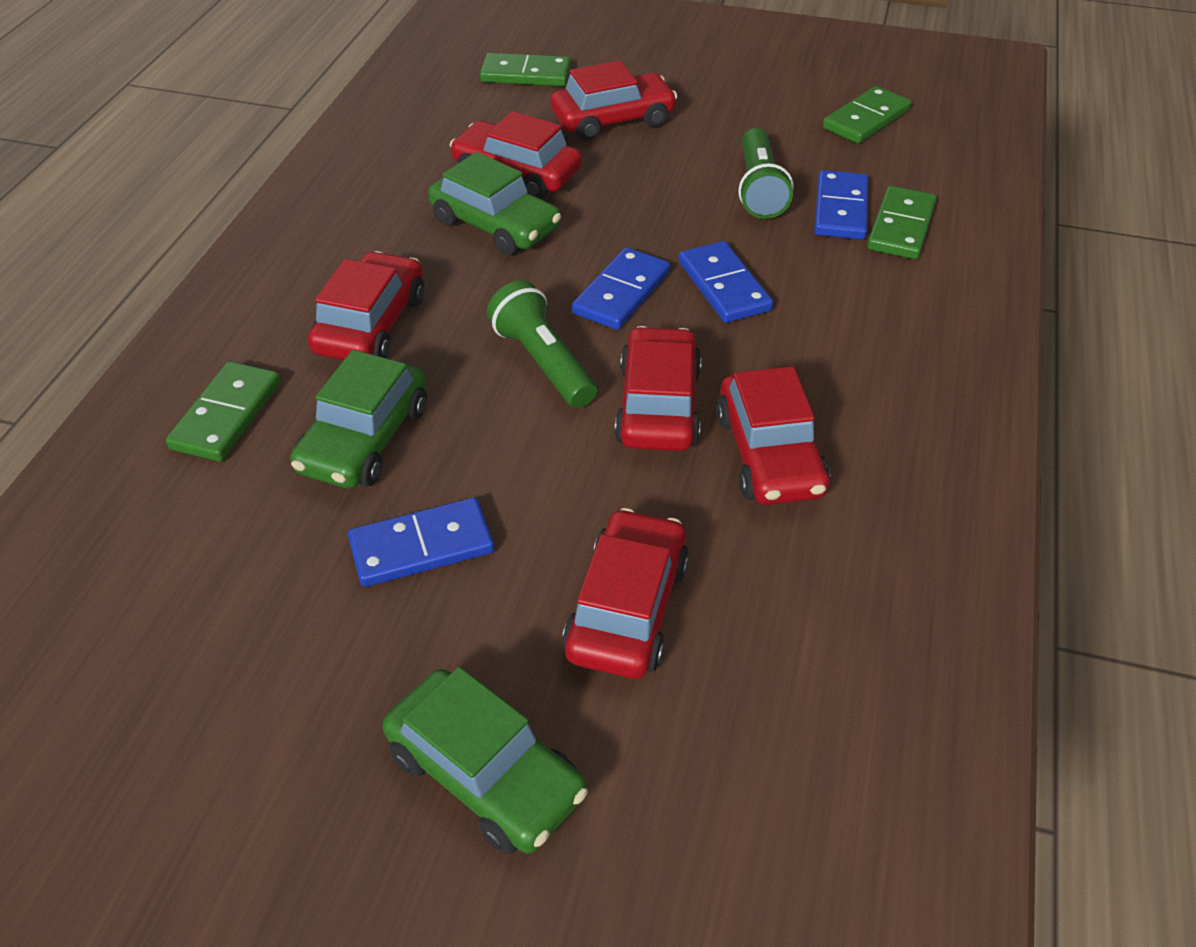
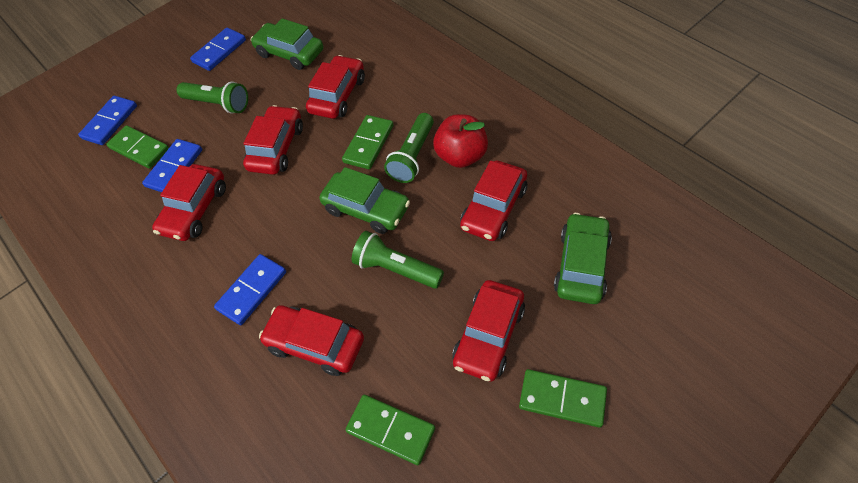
green flashlight: 2 -> 3
red apple: 0 -> 1

